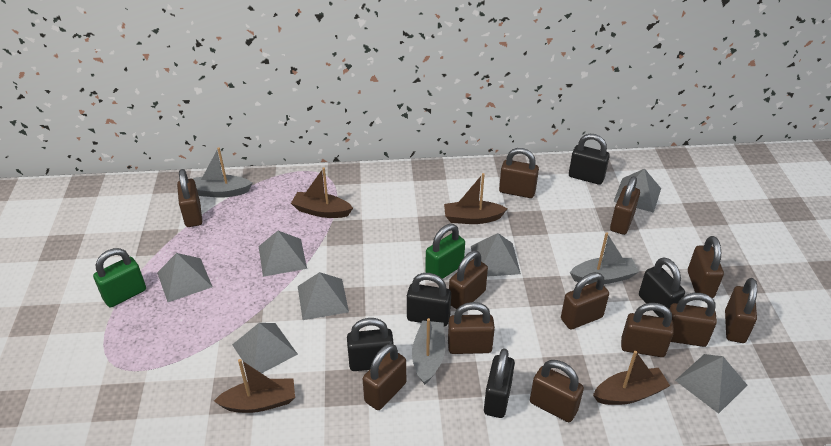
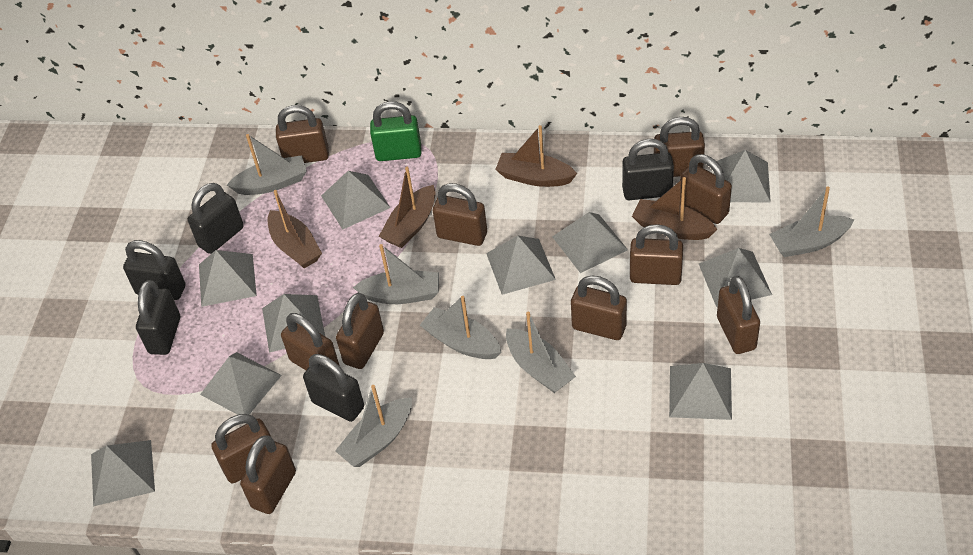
brown padlock: 12 -> 11
green padlock: 2 -> 1
grey boat: 3 -> 6
grey pyramid: 7 -> 10

